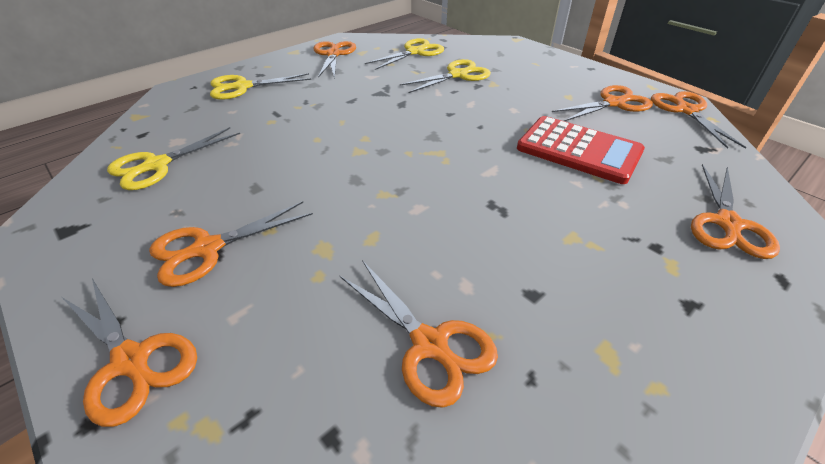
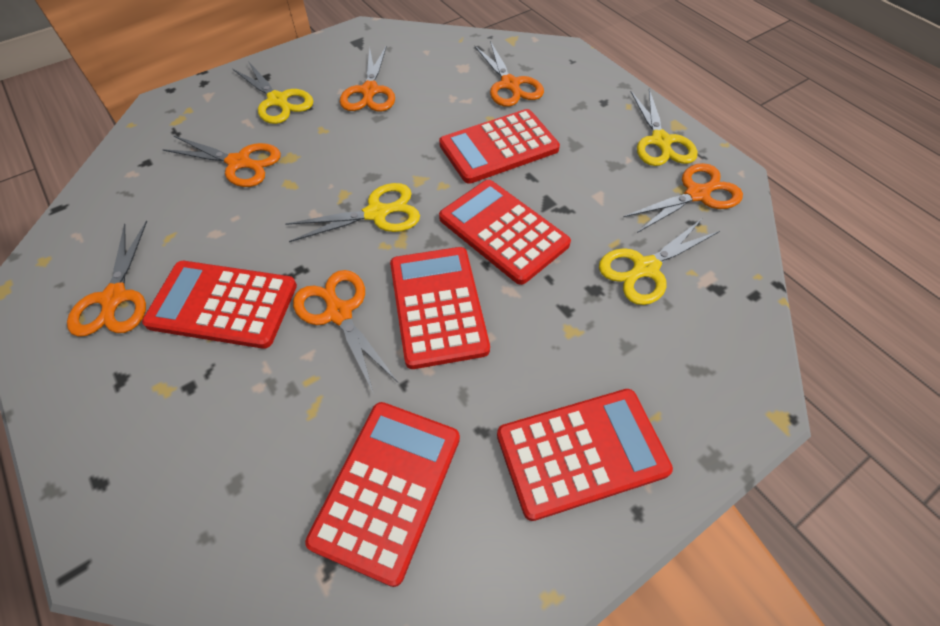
orange scissors: 7 -> 6
red calculator: 1 -> 6

